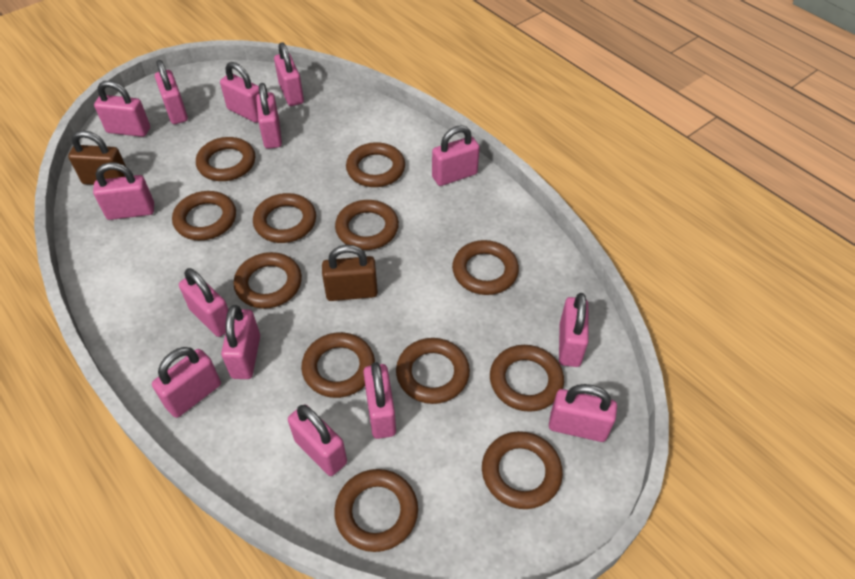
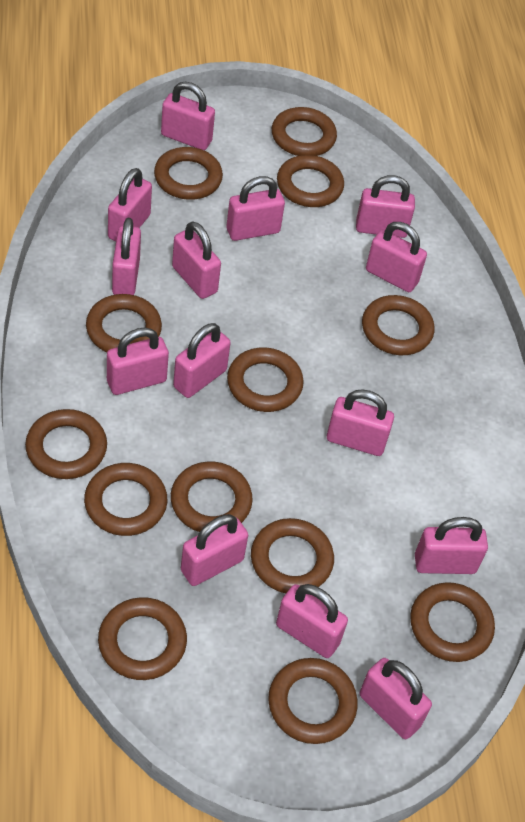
brown padlock: 2 -> 0
brown ring: 12 -> 13

